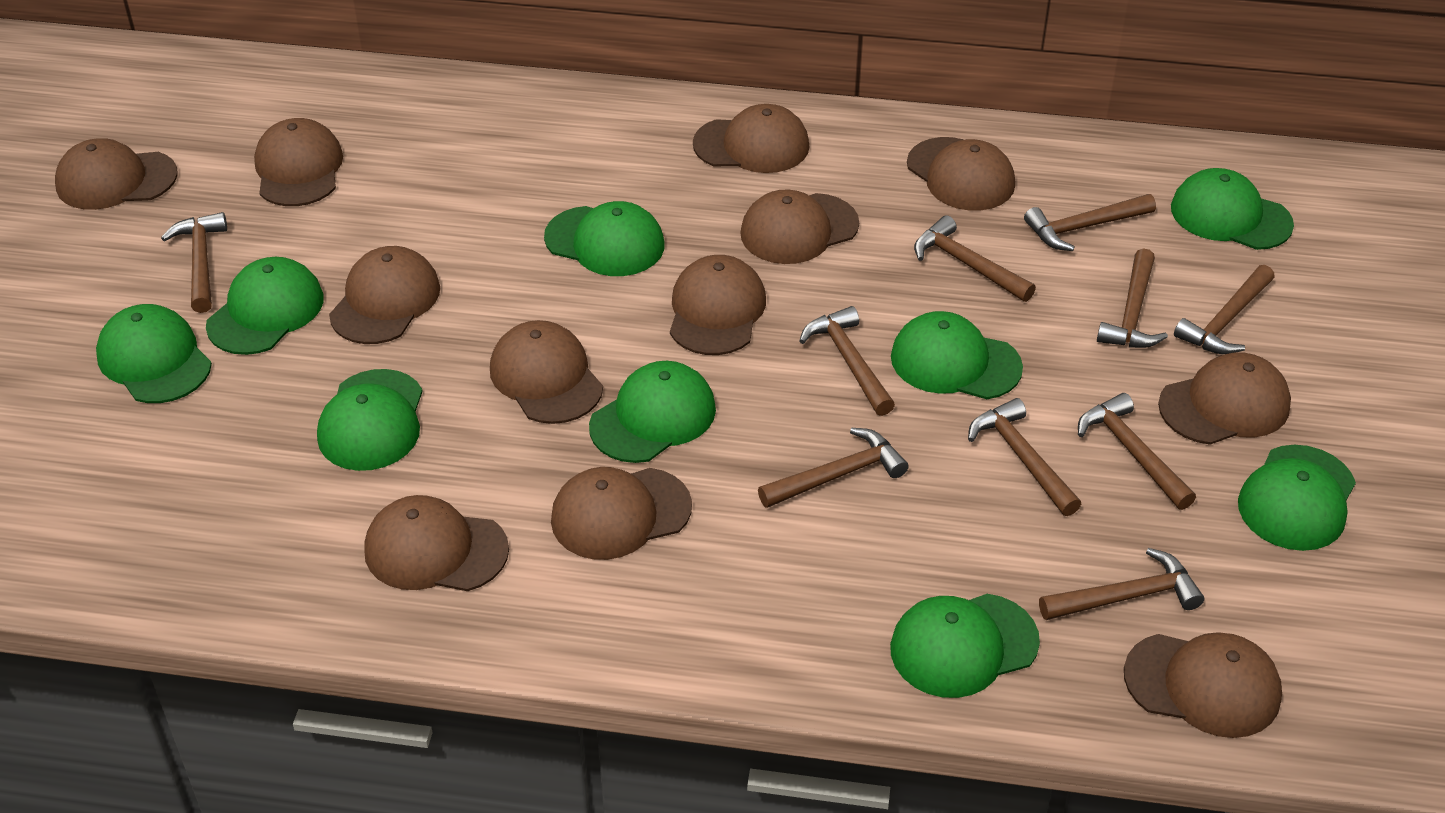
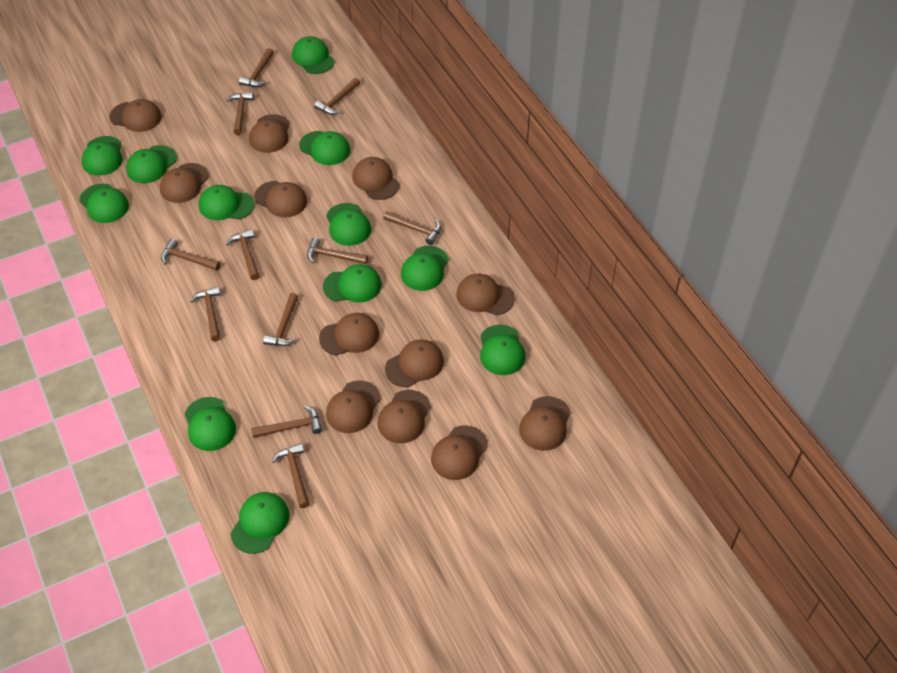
brown hammer: 10 -> 11
green cap: 9 -> 12

